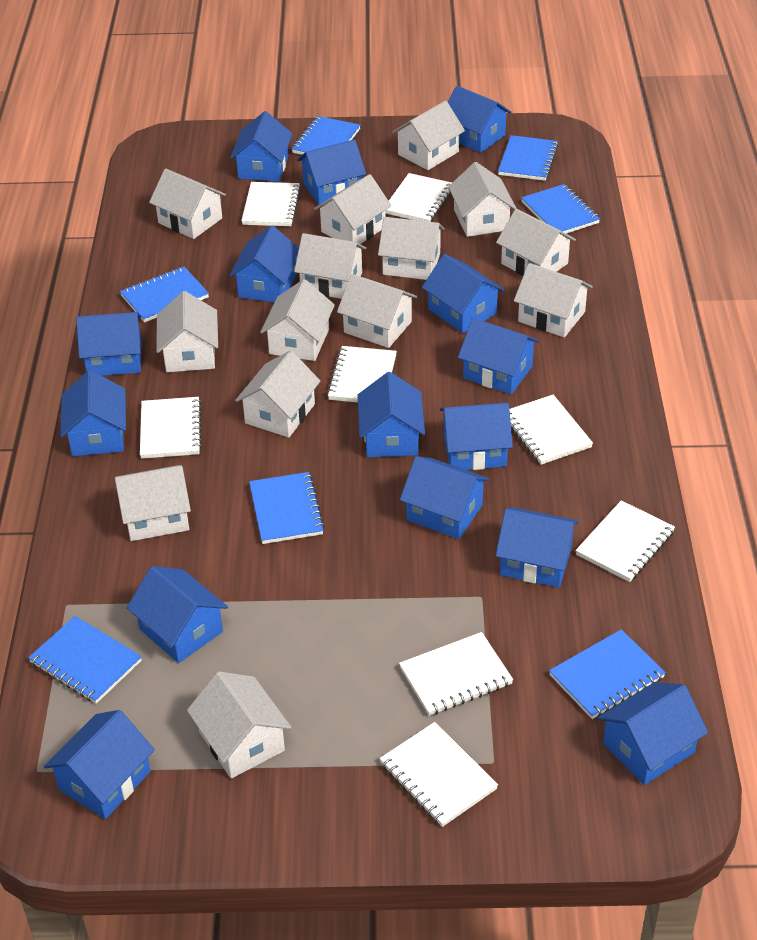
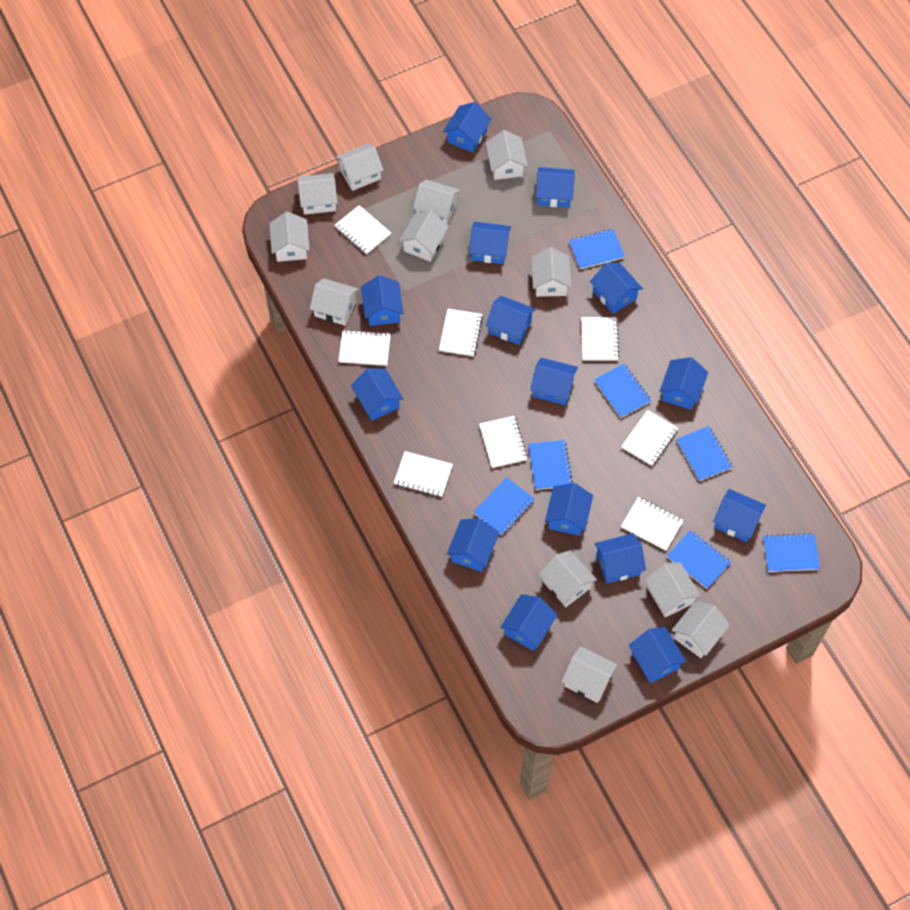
white house: 14 -> 12

